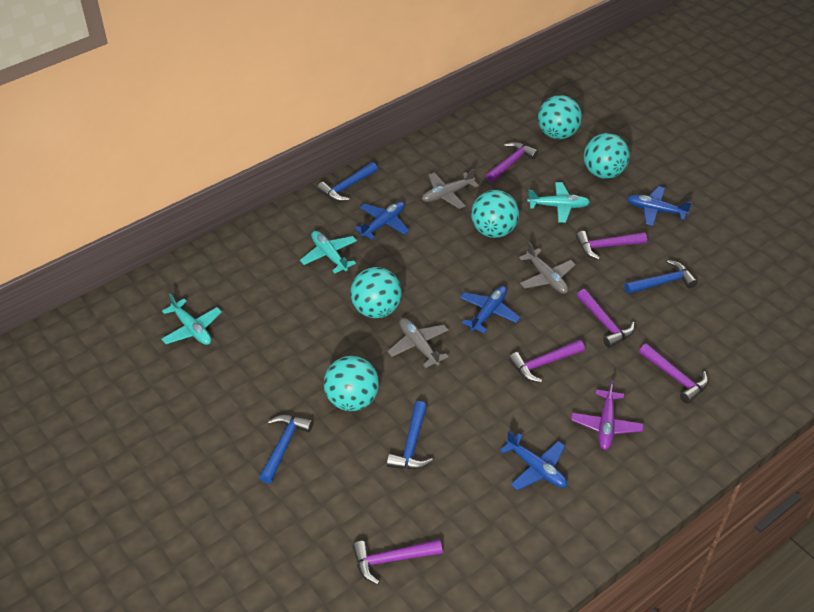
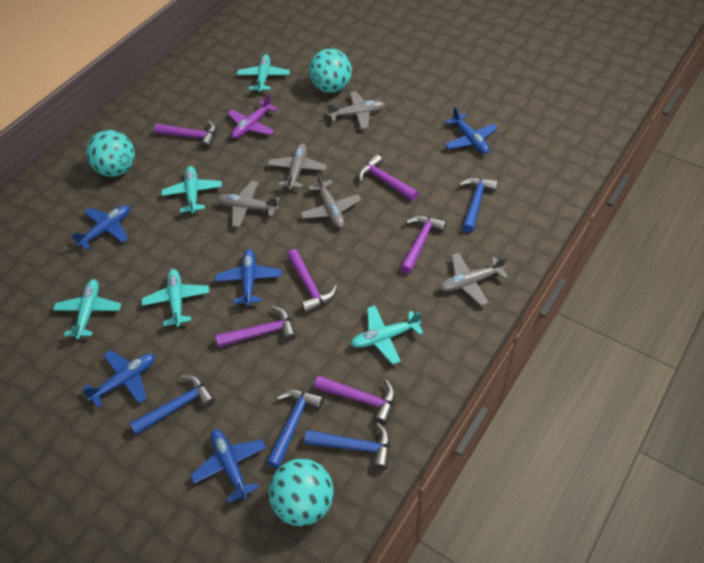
blue plane: 4 -> 5
grey plane: 3 -> 5
turquoise ball: 5 -> 3
turquoise plane: 3 -> 5

